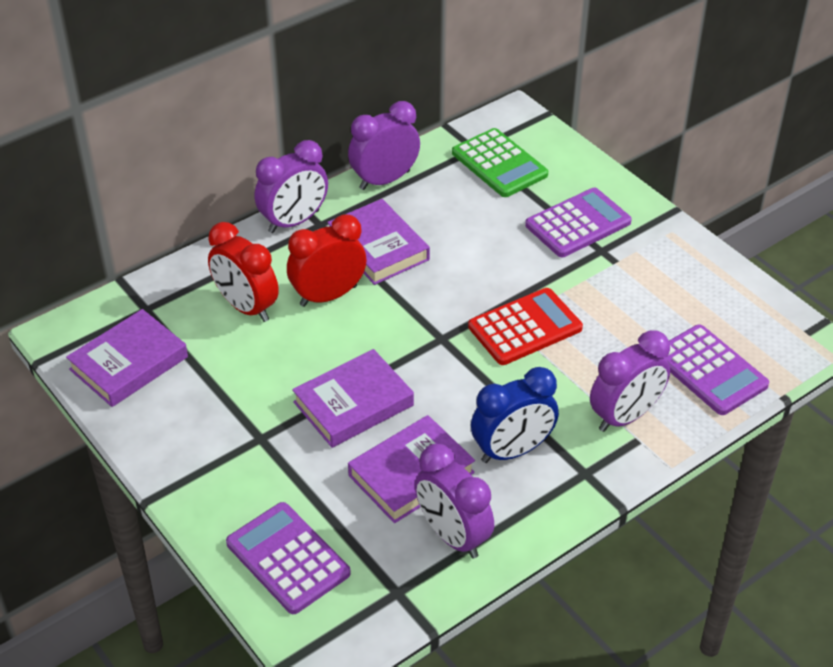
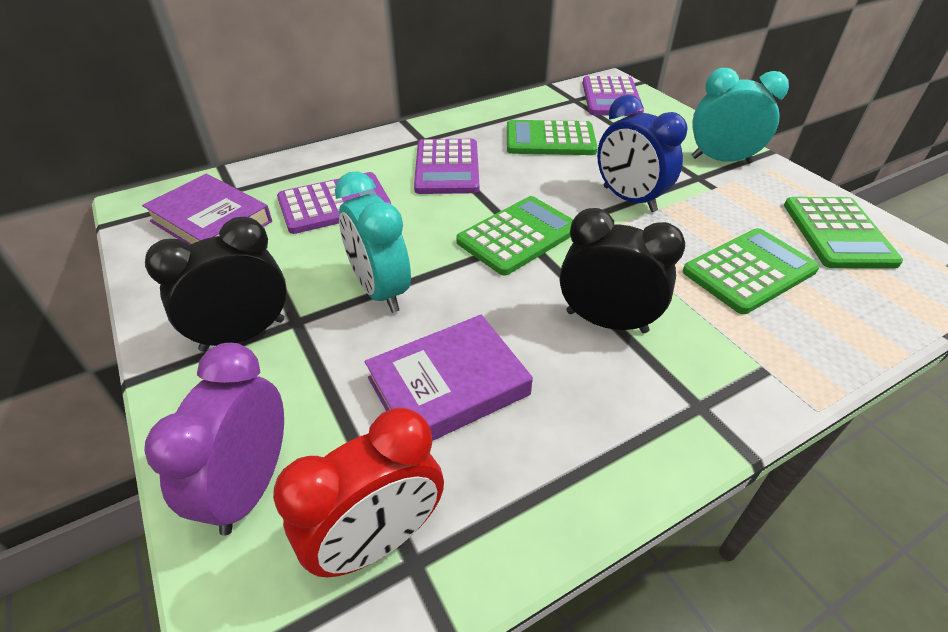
black clock: 0 -> 2
green calculator: 1 -> 4
purple book: 4 -> 2
purple clock: 4 -> 1
red calculator: 1 -> 0
red clock: 2 -> 1
turquoise clock: 0 -> 2

